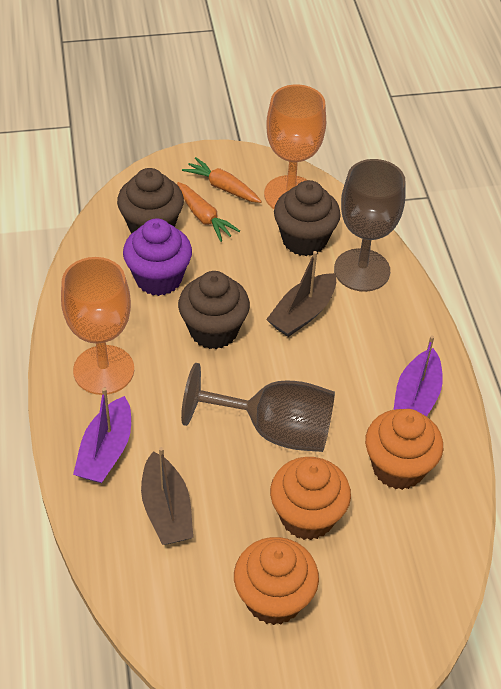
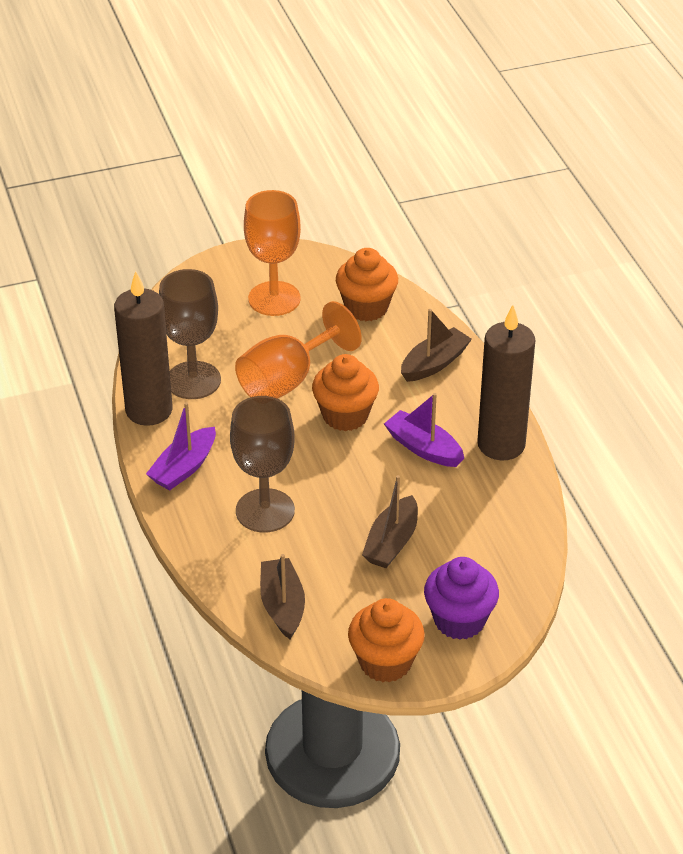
brown boat: 2 -> 3
brown candle: 0 -> 2
brown cupcake: 3 -> 0
orange carrot: 2 -> 0

